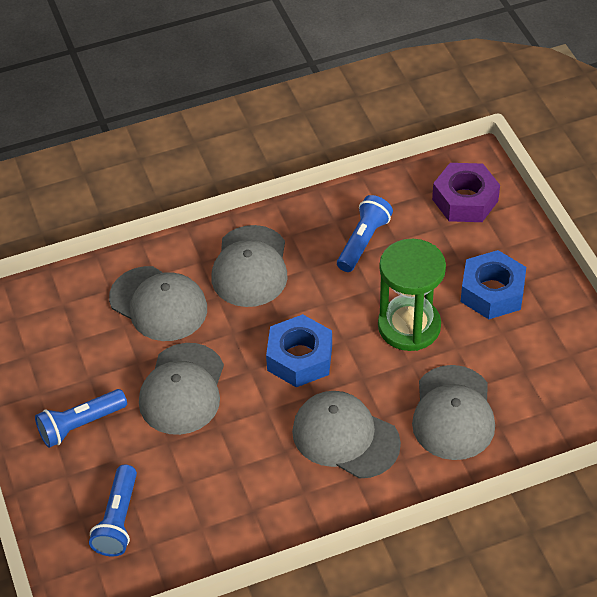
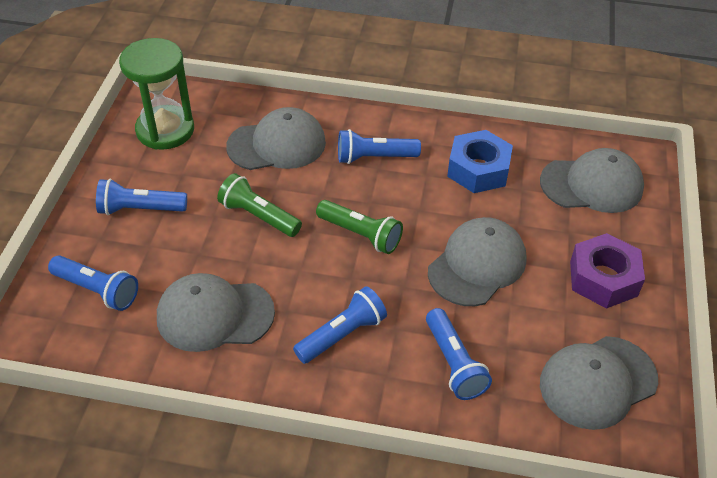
blue flashlight: 3 -> 5
blue nut: 2 -> 1
green flashlight: 0 -> 2

